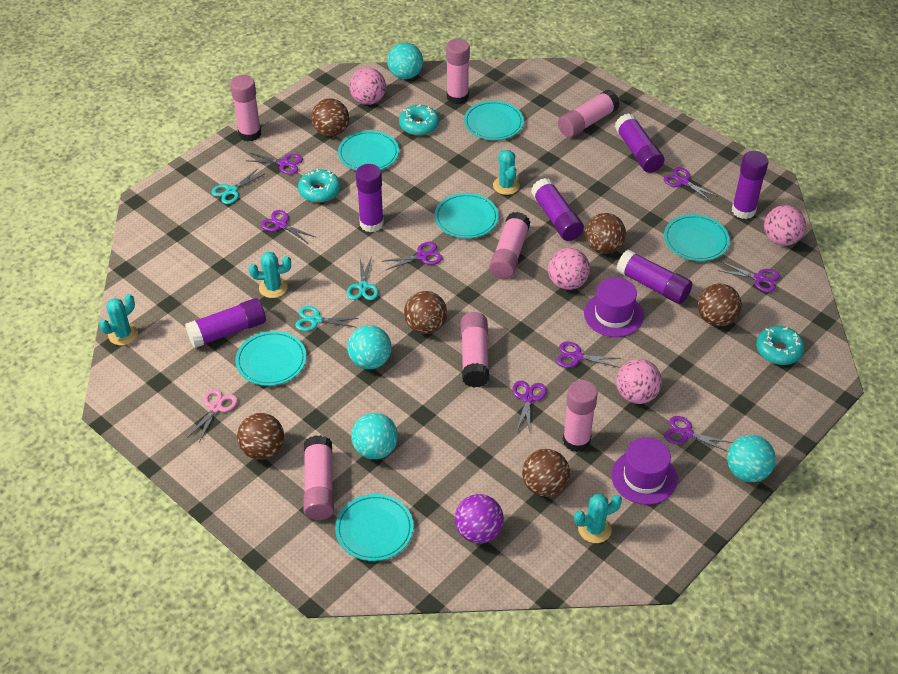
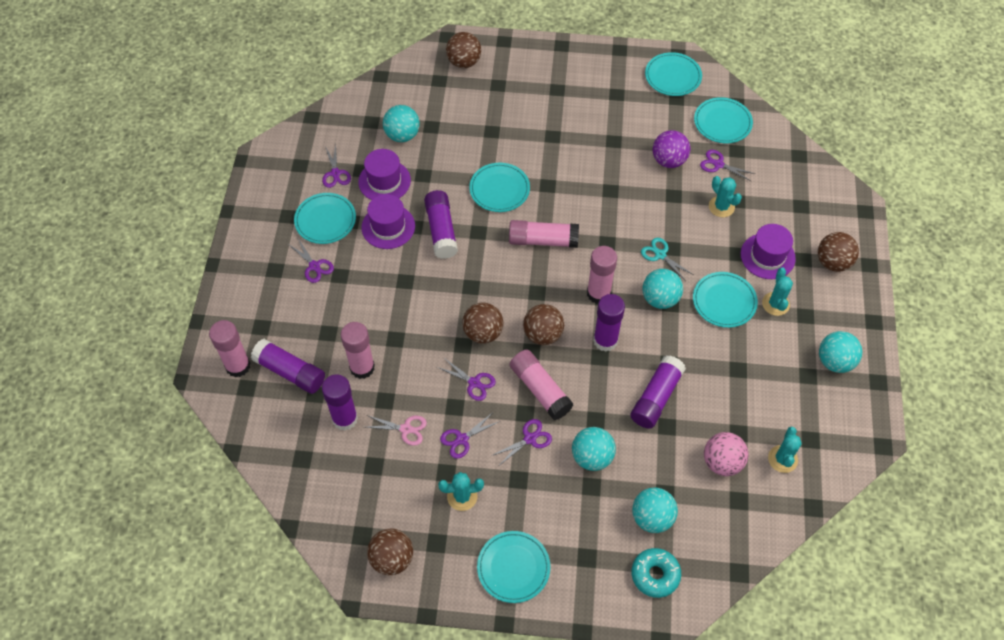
brown ball: 6 -> 5
pink ball: 4 -> 1
pink glue stick: 7 -> 5
purple glue stick: 6 -> 5
purple hat: 2 -> 3
purple scissors: 8 -> 6
turquoise ball: 4 -> 5
turquoise donut: 3 -> 1
turquoise scissors: 3 -> 1

